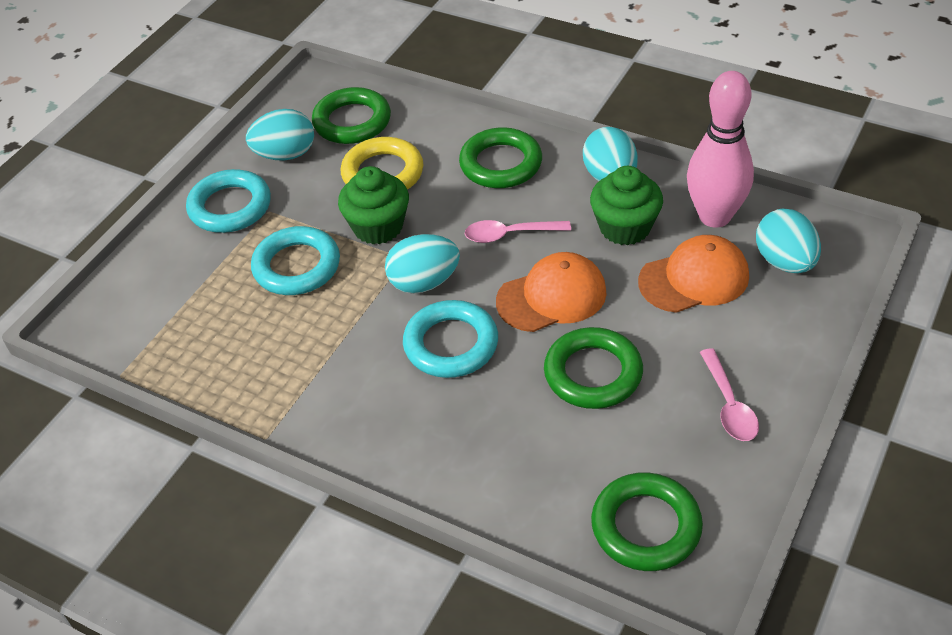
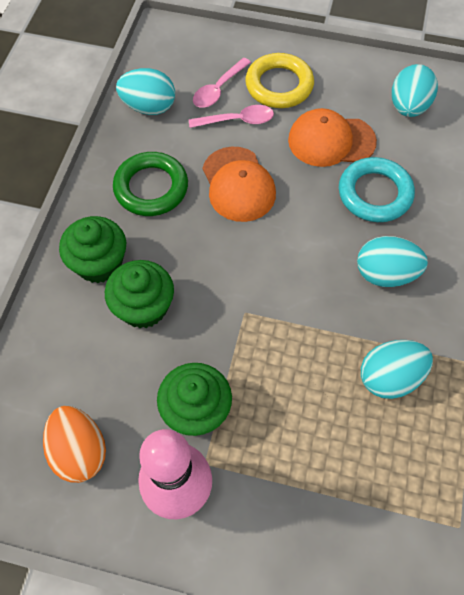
green cupcake: 2 -> 3
green ring: 4 -> 1
orange egg: 0 -> 1
turquoise ring: 3 -> 1

